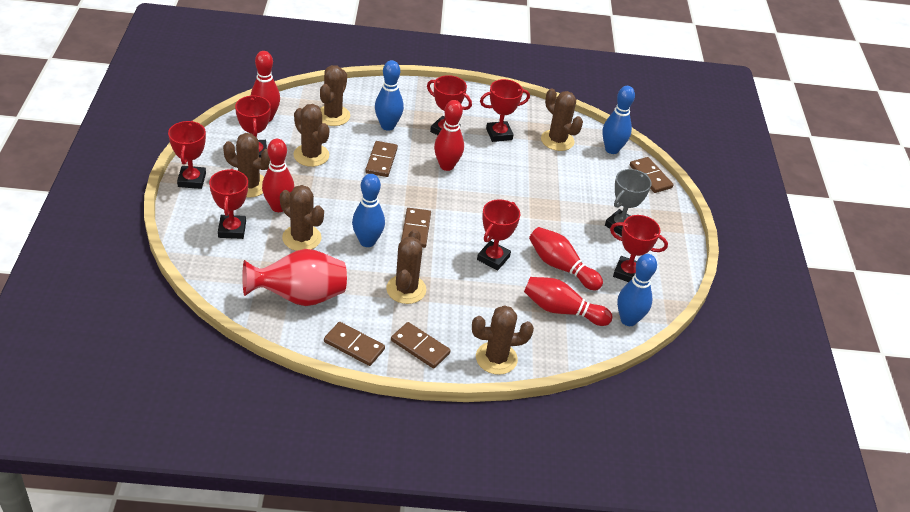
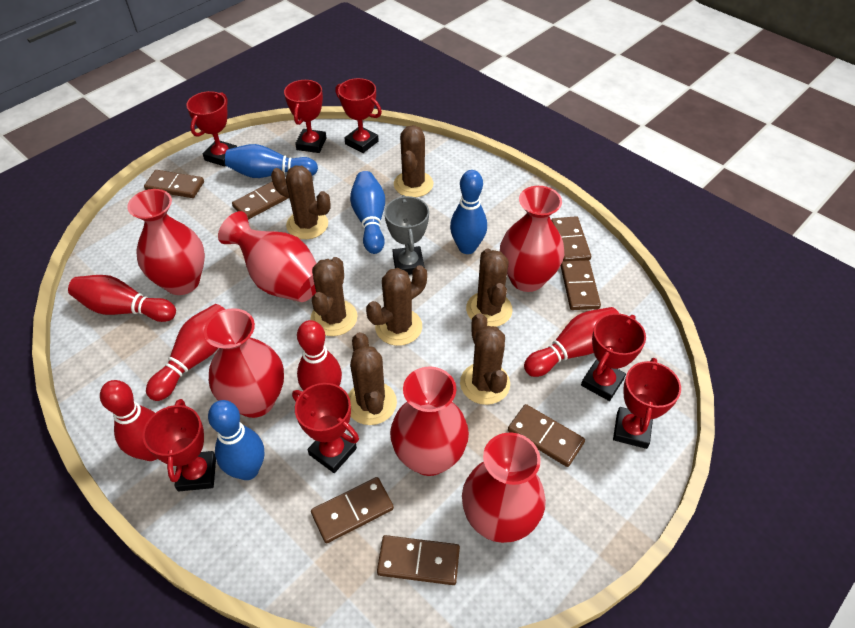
brown domino: 5 -> 7
red vase: 1 -> 6

